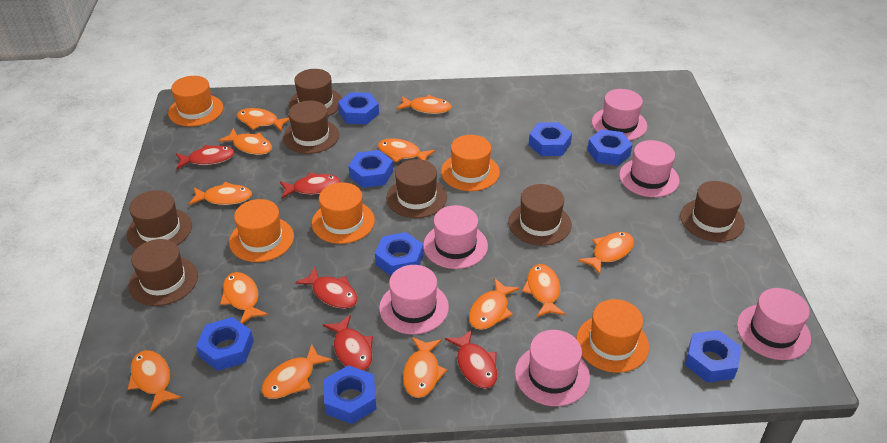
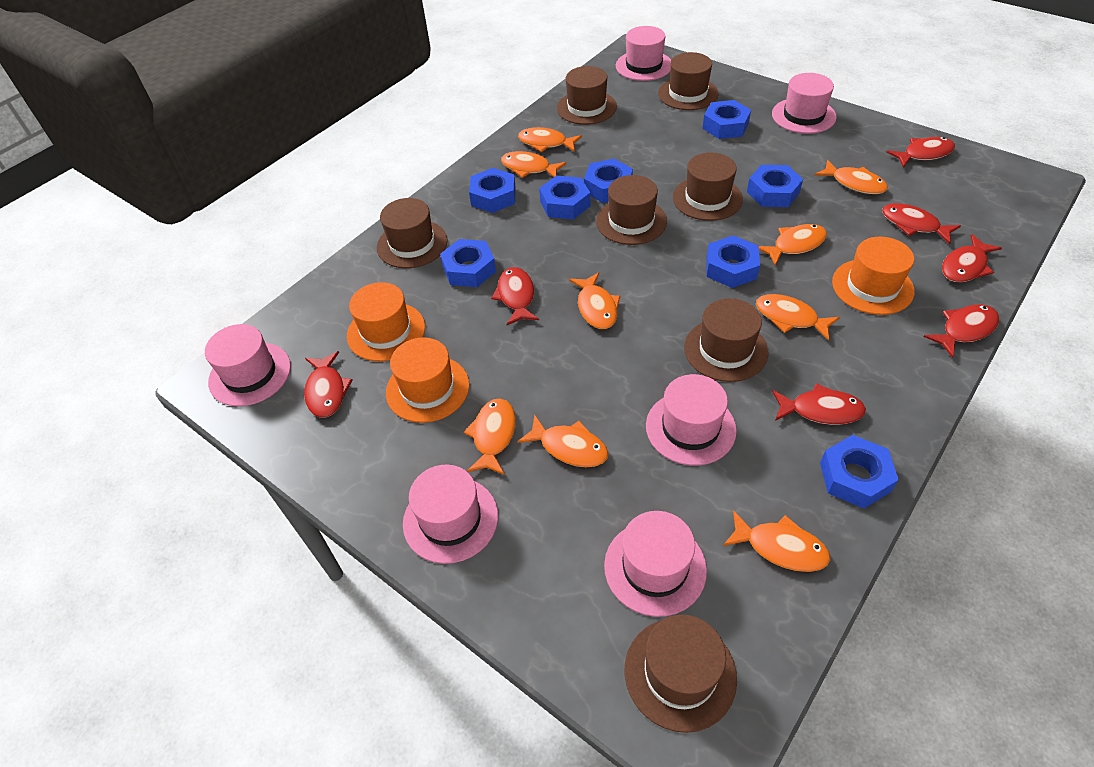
orange fish: 12 -> 9
orange hat: 5 -> 3
red fish: 5 -> 7

